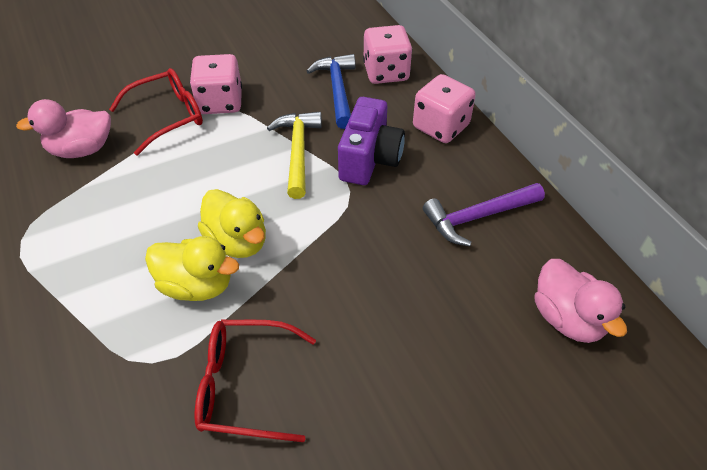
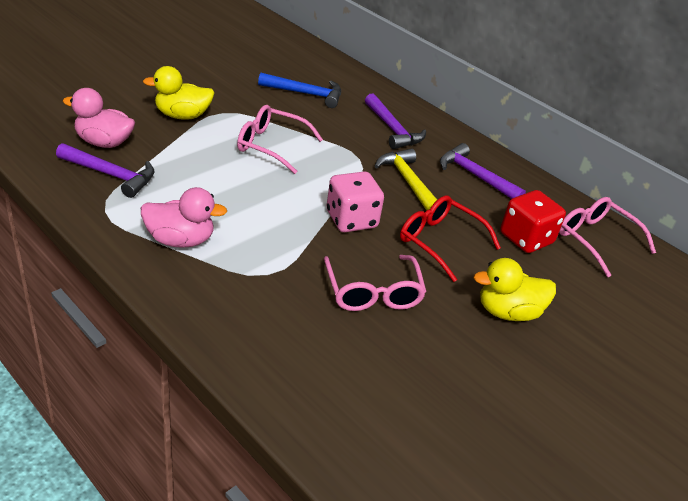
pink dice: 3 -> 1
pink glasses: 0 -> 3
purple camera: 1 -> 0
purple hammer: 1 -> 3
red dice: 0 -> 1
red glasses: 2 -> 1

